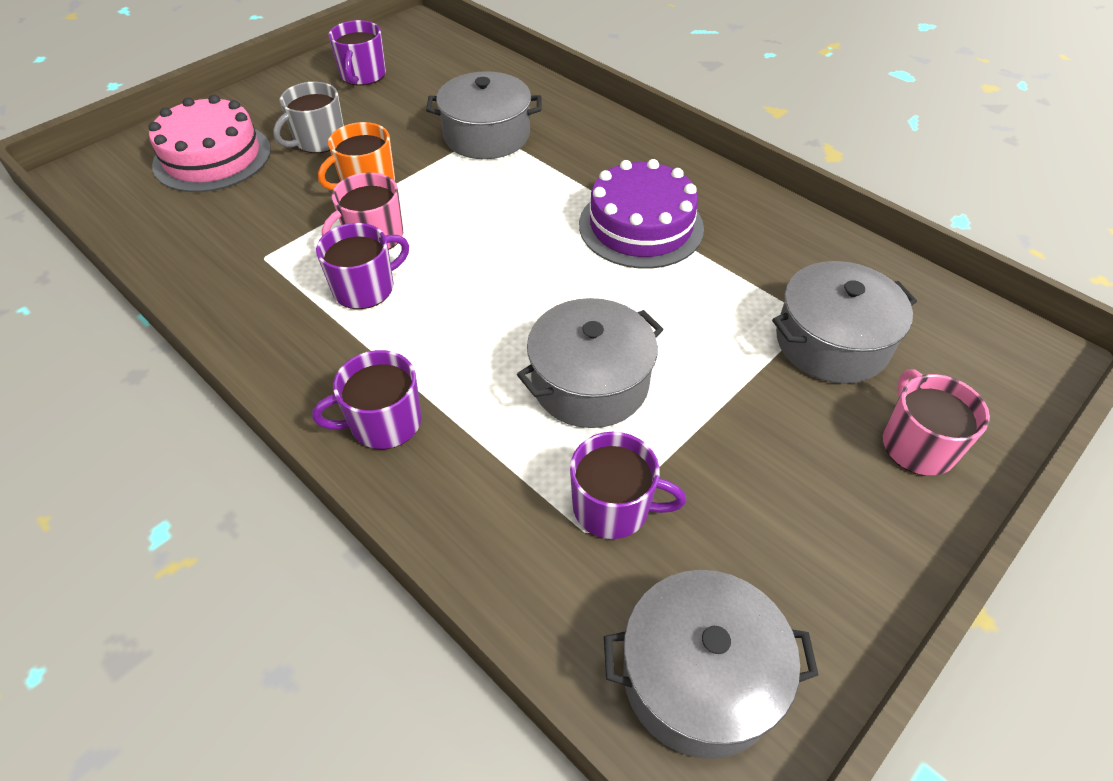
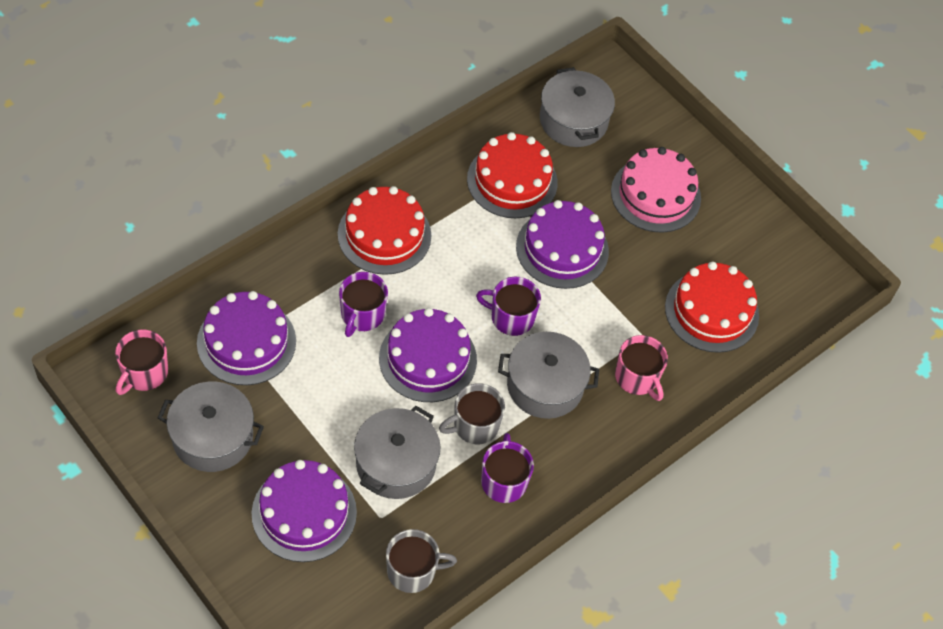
grey mug: 1 -> 2
orange mug: 1 -> 0
purple cake: 1 -> 4
purple mug: 4 -> 3
red cake: 0 -> 3

